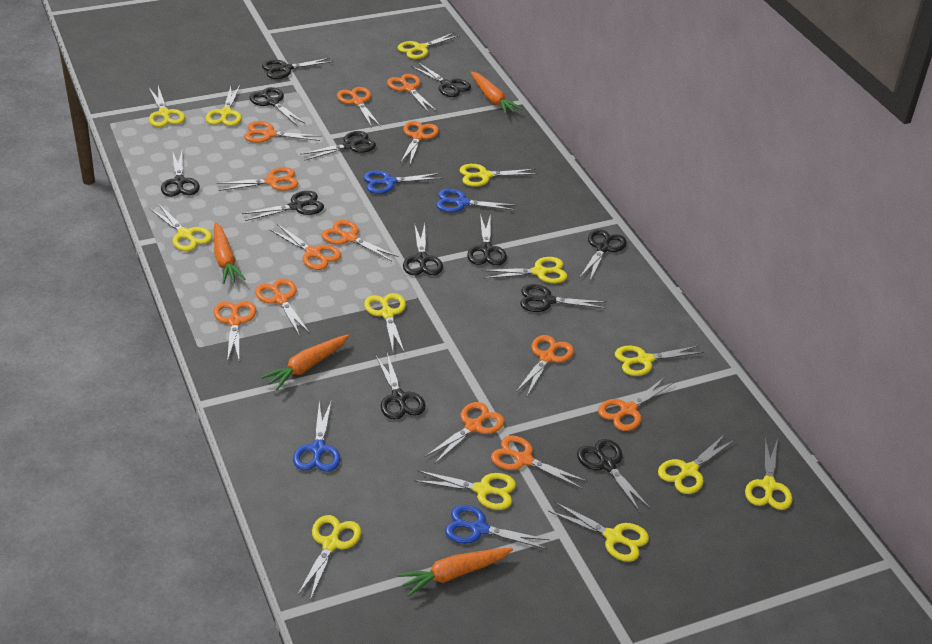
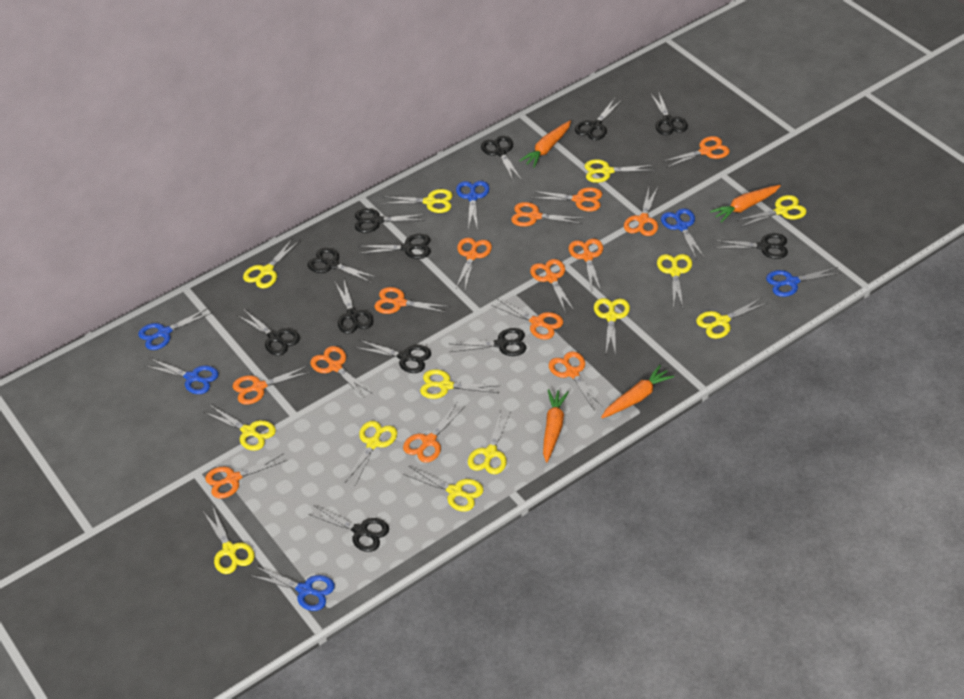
blue scissors: 4 -> 6
orange scissors: 13 -> 14

